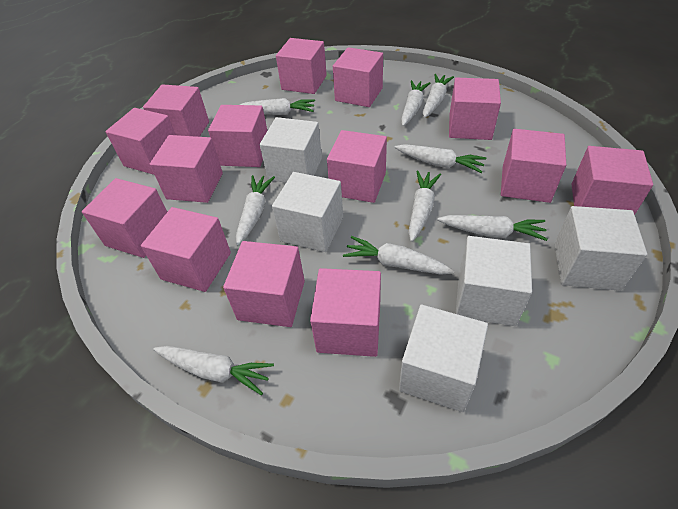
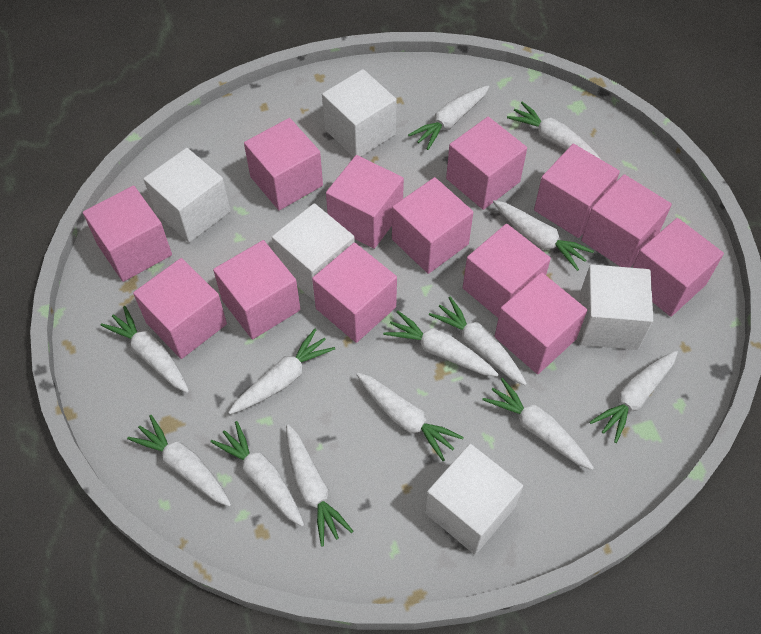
pink cube: 14 -> 13
white carrot: 9 -> 13

